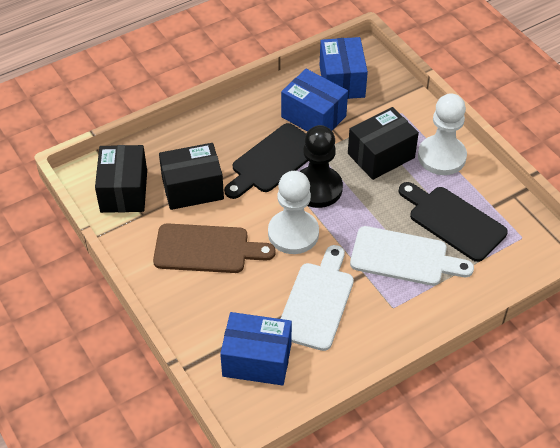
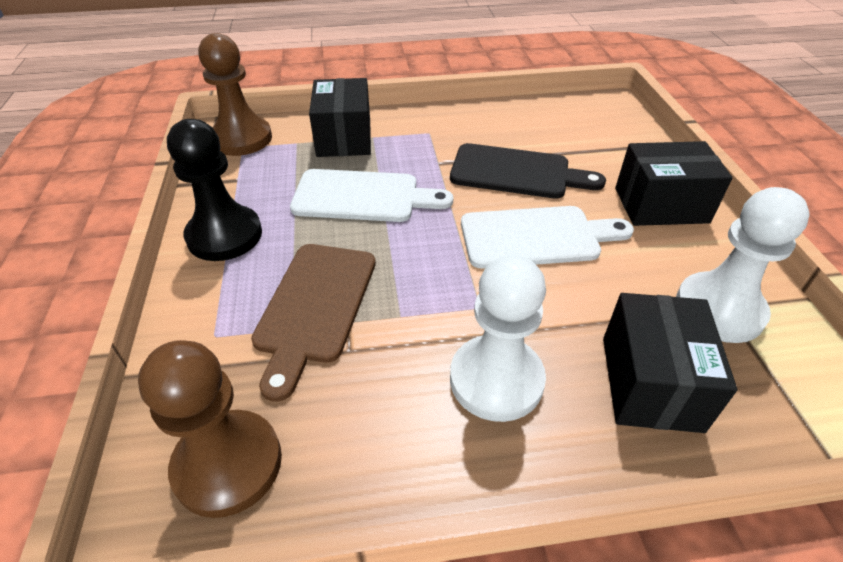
black cutting board: 2 -> 1
blue box: 3 -> 0
brown pawn: 0 -> 2

